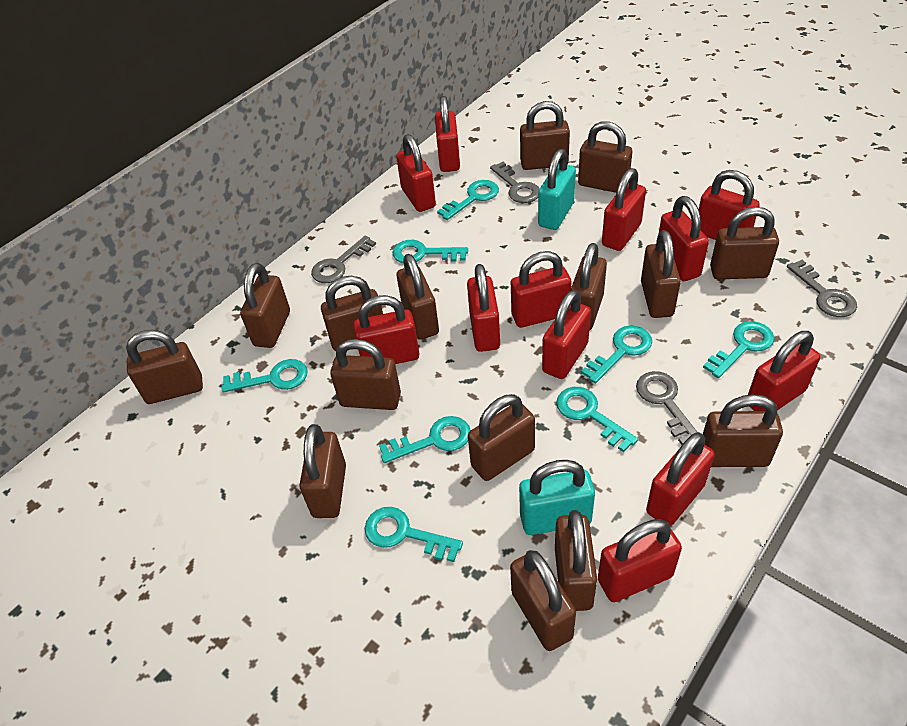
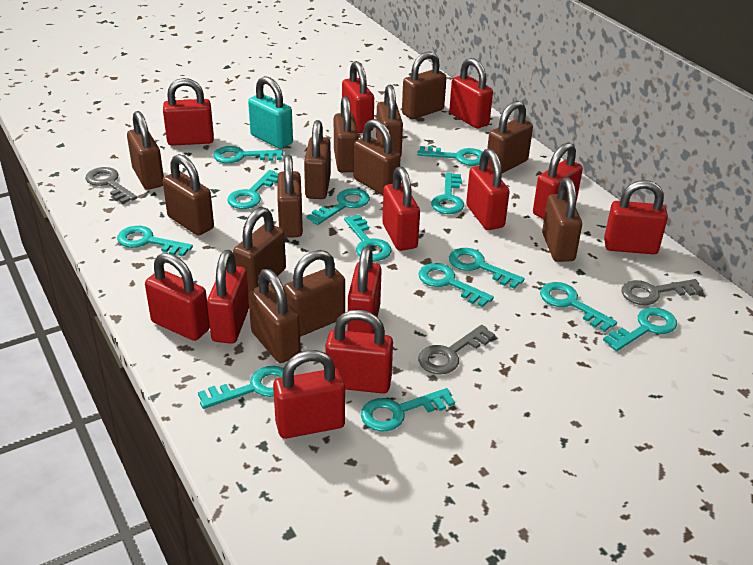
brown padlock: 15 -> 13
grey key: 4 -> 3
turquoise key: 8 -> 13
turquoise padlock: 2 -> 1

